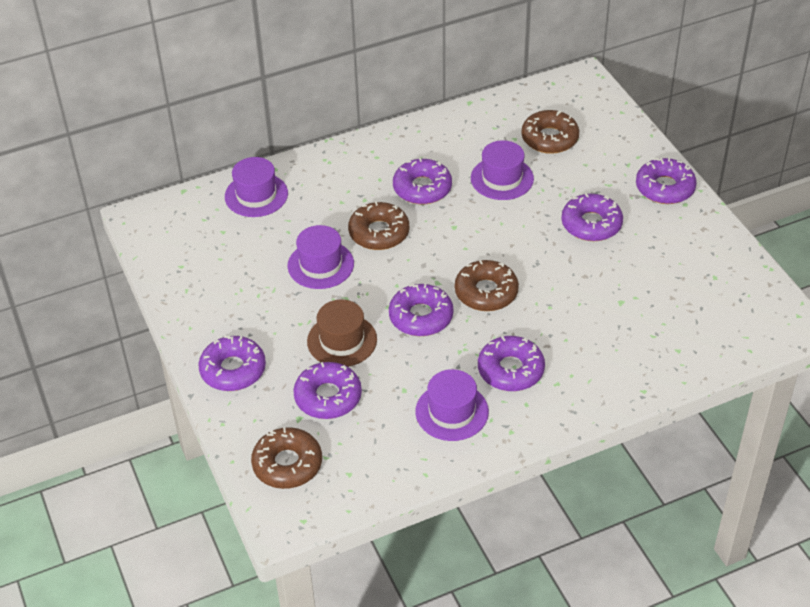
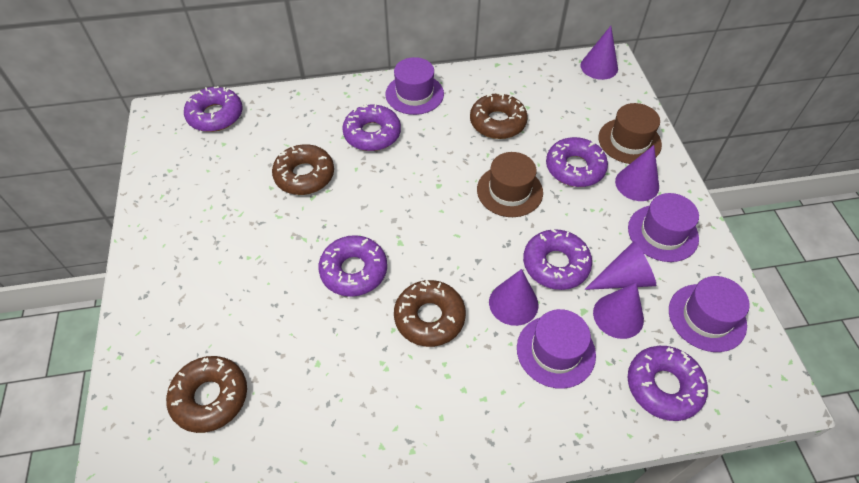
brown hat: 1 -> 2
purple cone: 0 -> 5
purple donut: 7 -> 6

